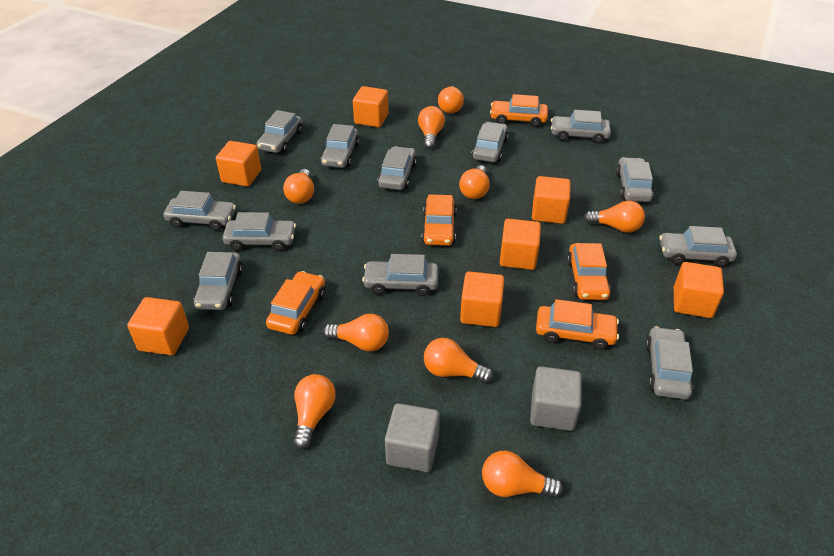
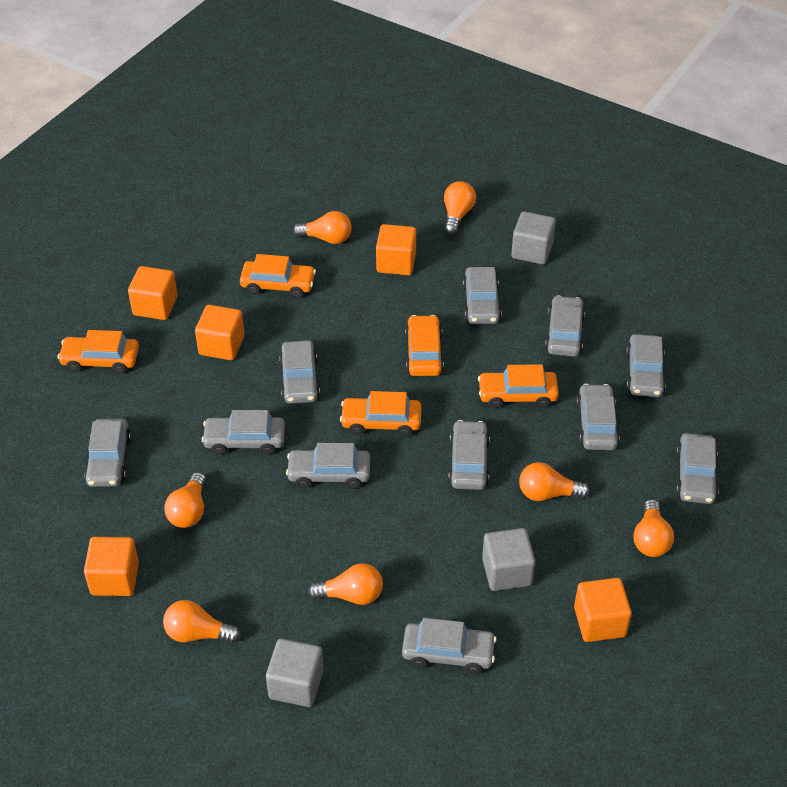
grey car: 12 -> 11
grey cube: 2 -> 3
orange cube: 7 -> 5
orange light bulb: 9 -> 7

